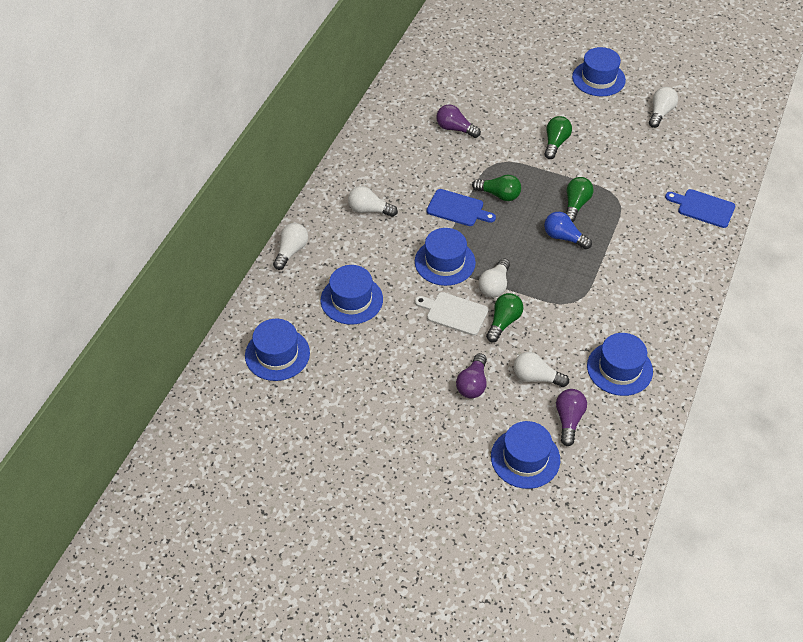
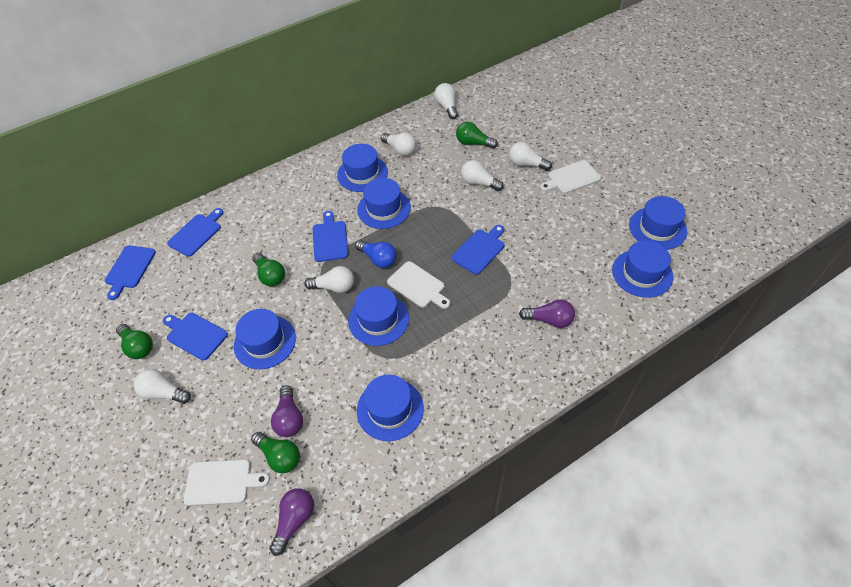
blue cutting board: 2 -> 5
blue hat: 6 -> 7
white cutting board: 1 -> 3
white light bulb: 5 -> 6

